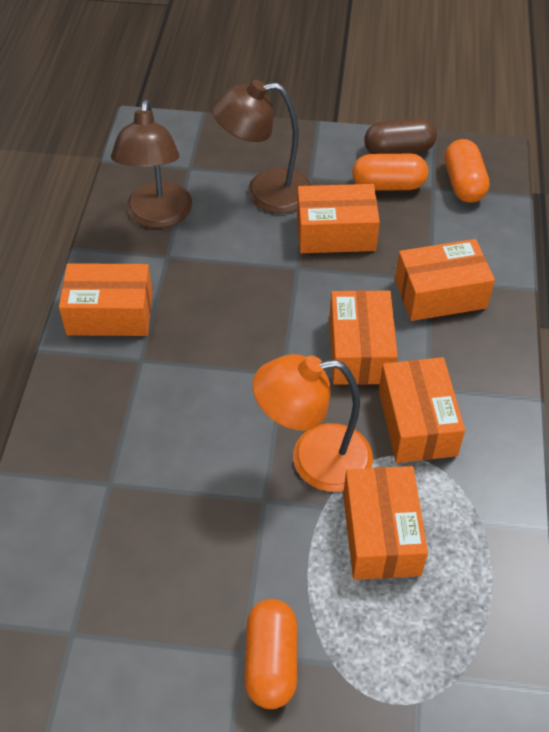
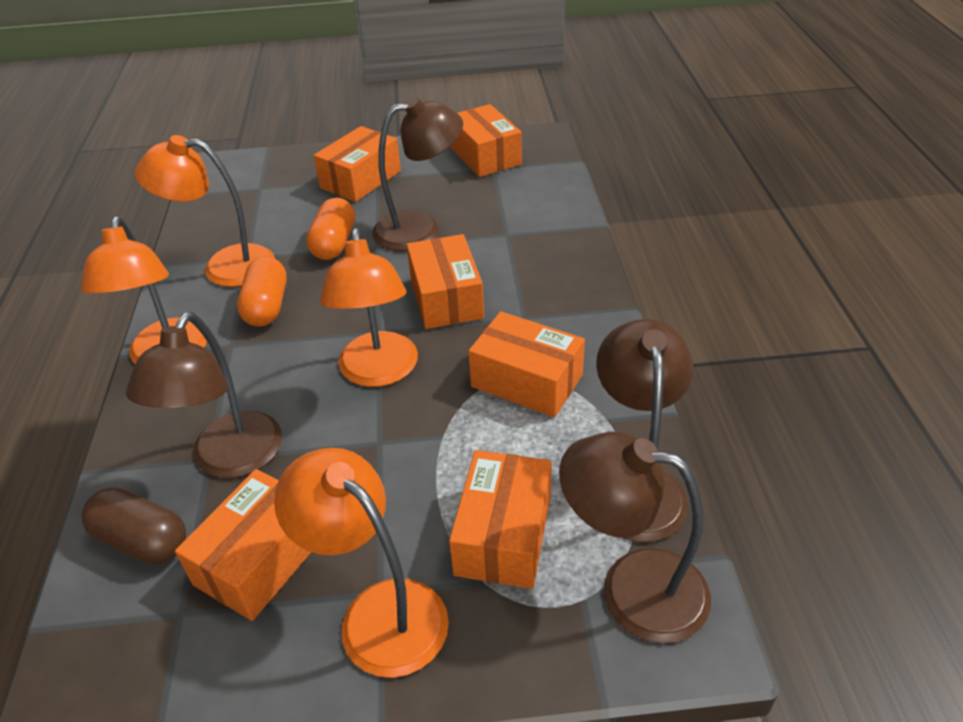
brown lamp: 2 -> 4
orange capsule: 3 -> 2
orange lamp: 1 -> 4

